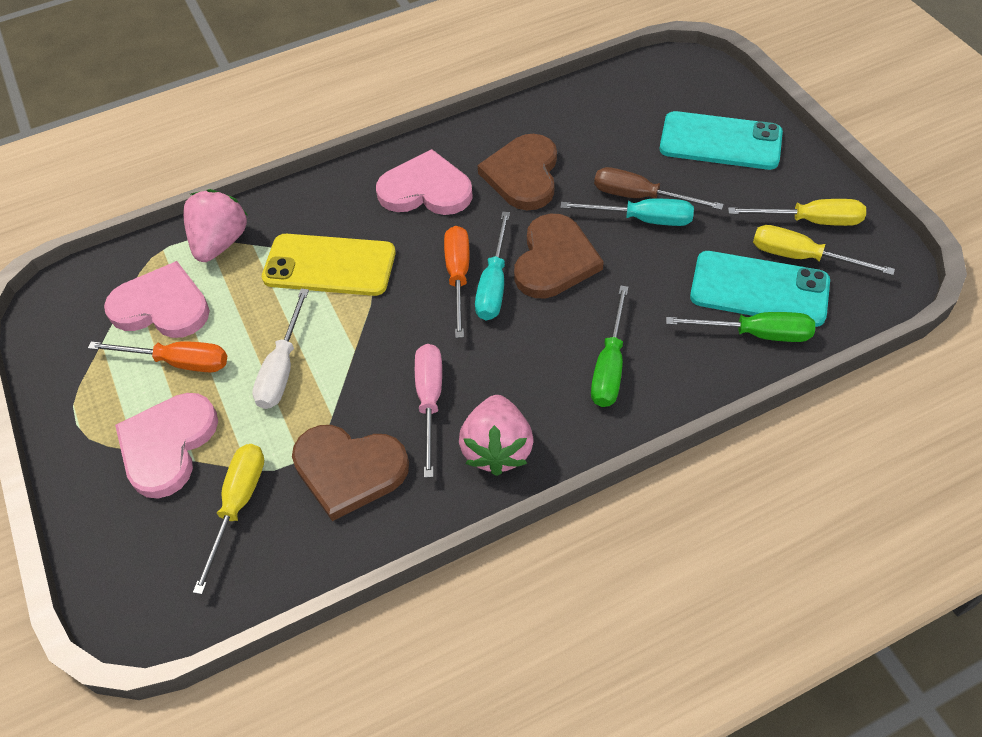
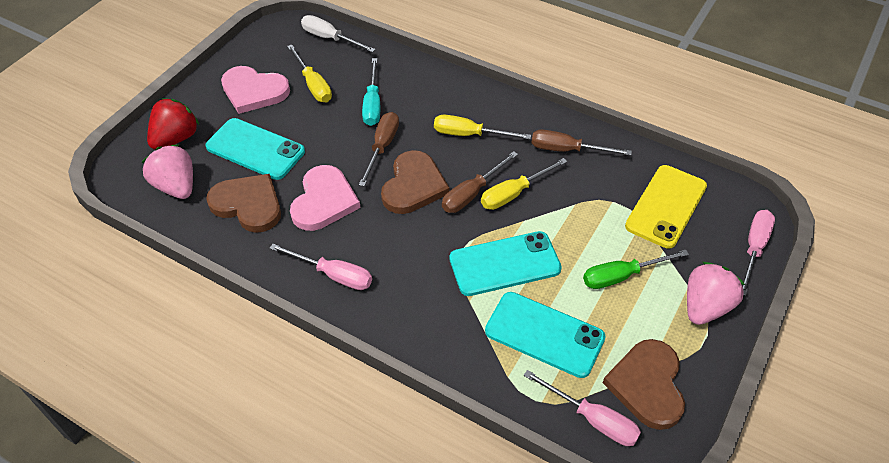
brown screwdriver: 1 -> 3
green screwdriver: 2 -> 1
orange screwdriver: 2 -> 0
pink heart: 3 -> 2
pink screwdriver: 1 -> 3
red strawberry: 0 -> 1
turquoise phone: 2 -> 3
turquoise screwdriver: 2 -> 1

